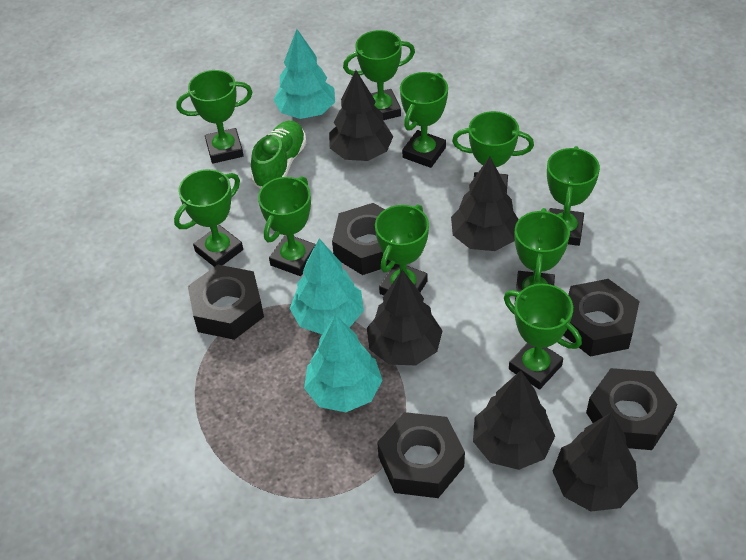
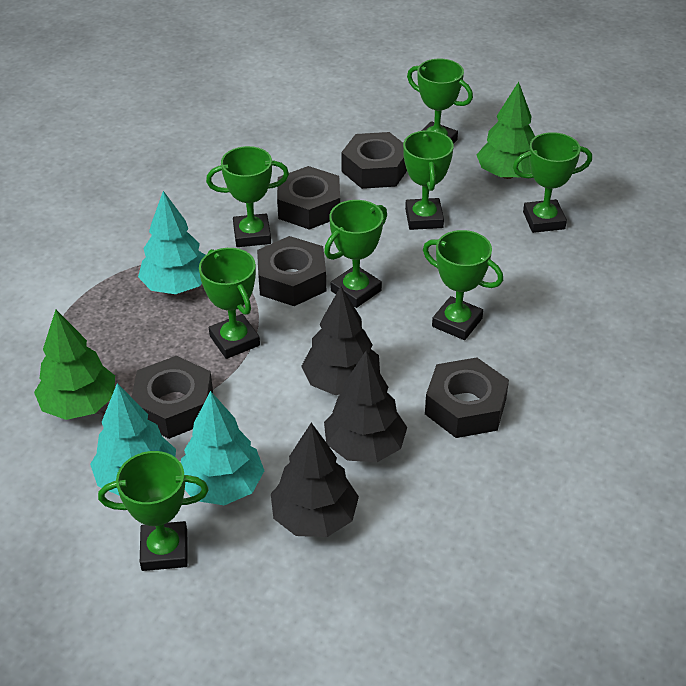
black tree: 5 -> 3
green shoe: 1 -> 0
green tree: 0 -> 2
green trophy: 10 -> 8

